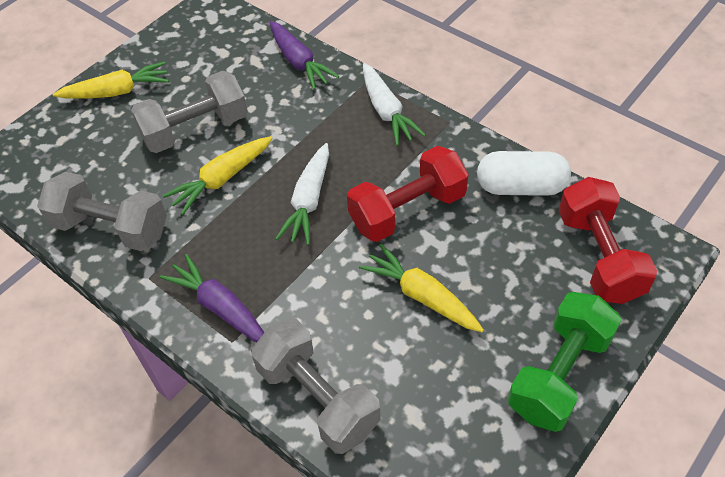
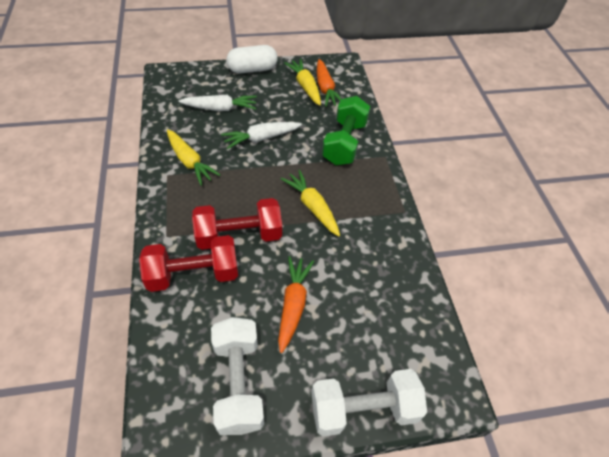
grey dumbbell: 3 -> 0
orange carrot: 0 -> 2
purple carrot: 2 -> 0
white dumbbell: 0 -> 2

